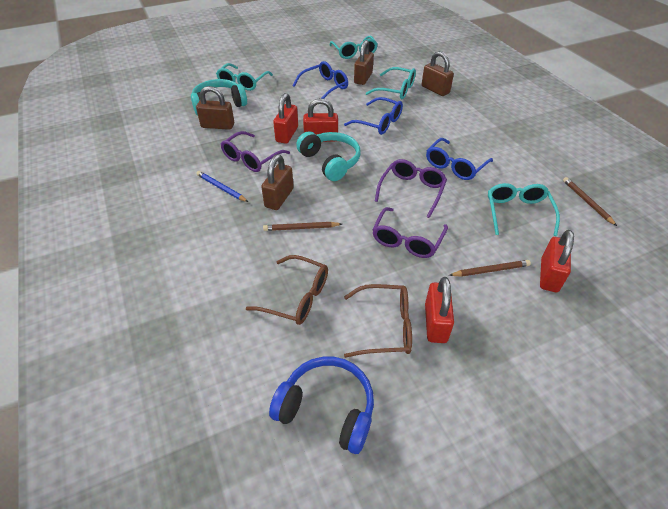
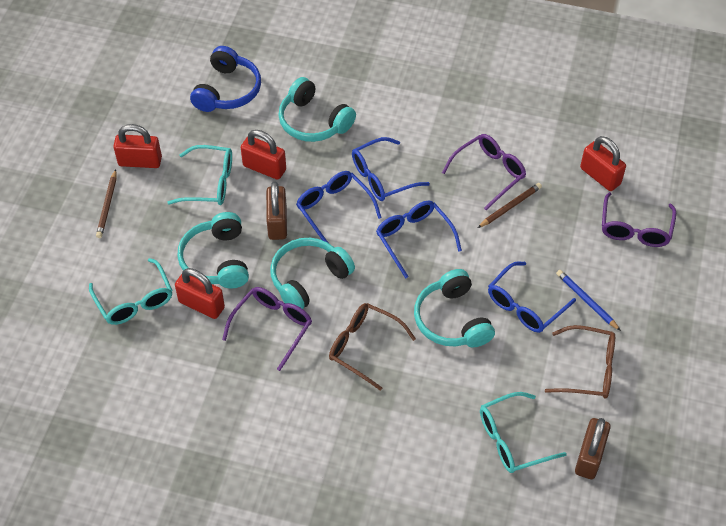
blue glasses: 3 -> 4
brown padlock: 4 -> 2
brown pencil: 3 -> 2
turquoise glasses: 4 -> 3
turquoise headphones: 2 -> 4

